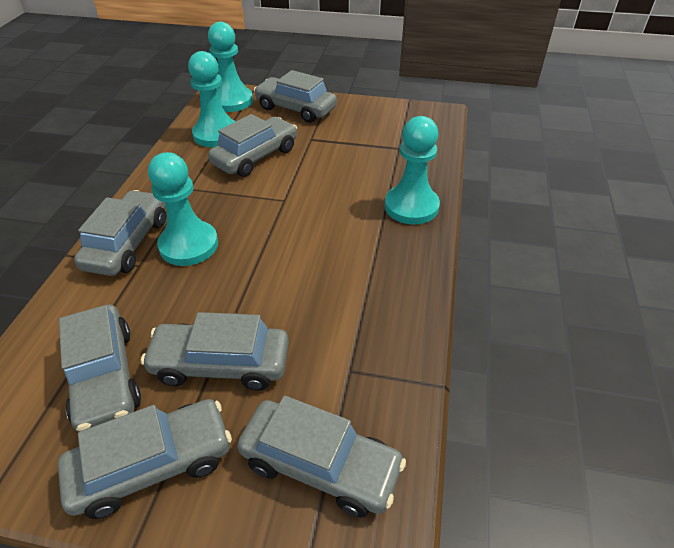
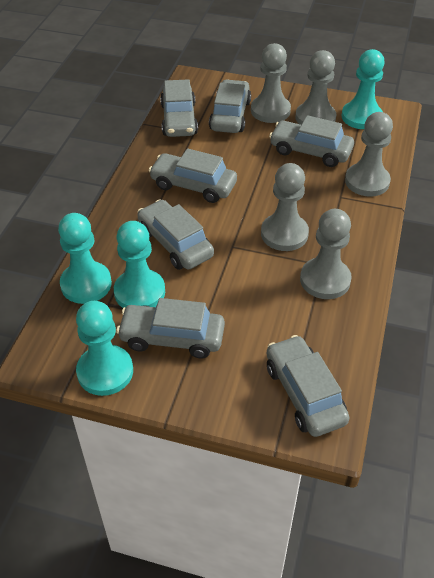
grey pawn: 0 -> 5

